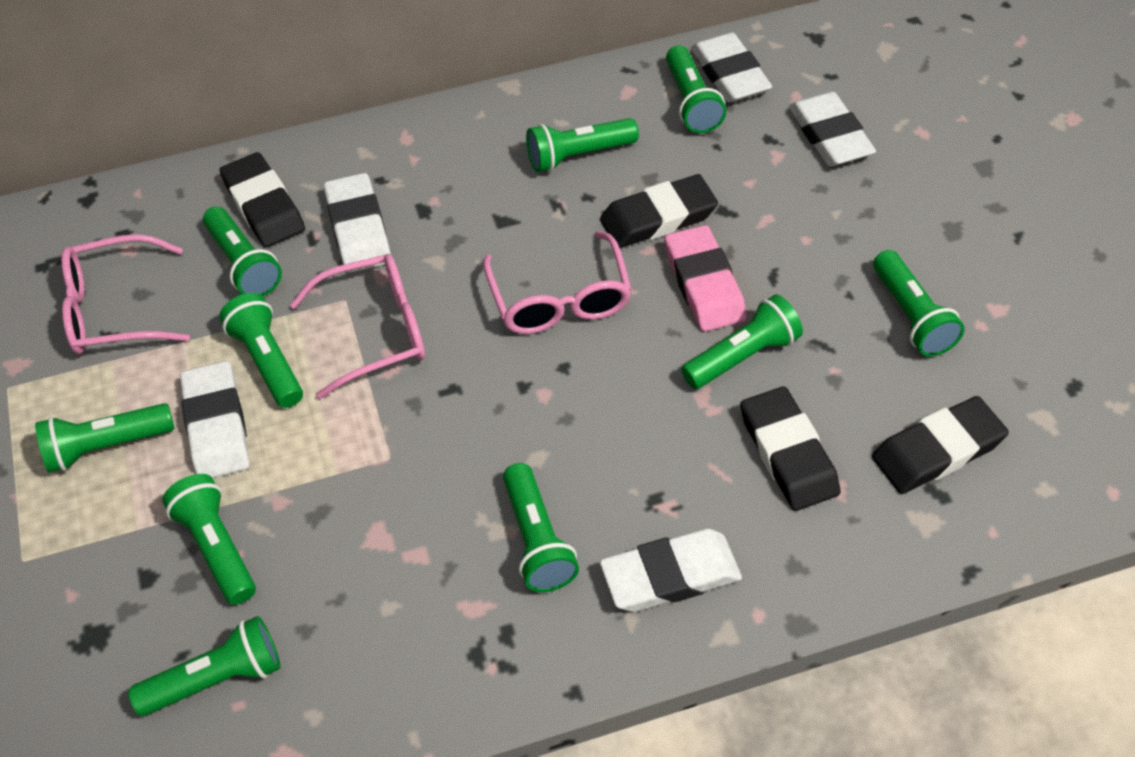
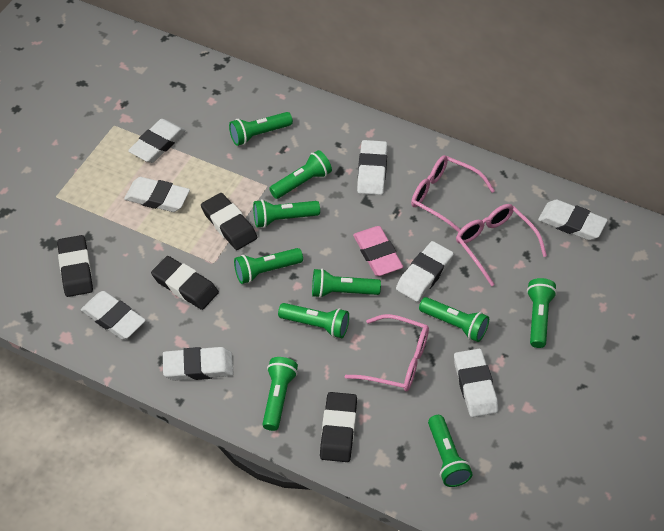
white eraser: 5 -> 8

